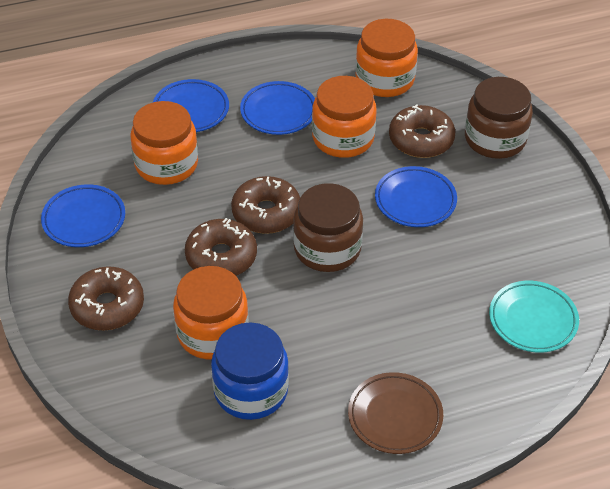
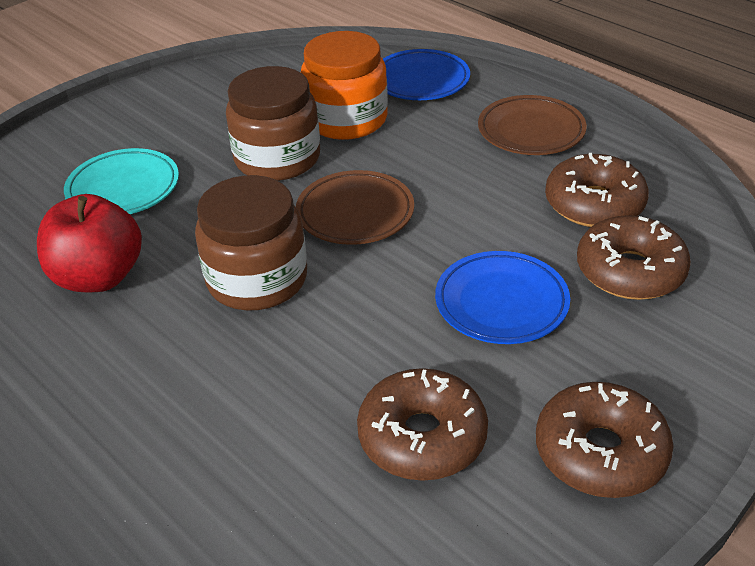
blue jar: 1 -> 0
blue plate: 4 -> 2
brown plate: 1 -> 2
orange jar: 4 -> 1
red apple: 0 -> 1

